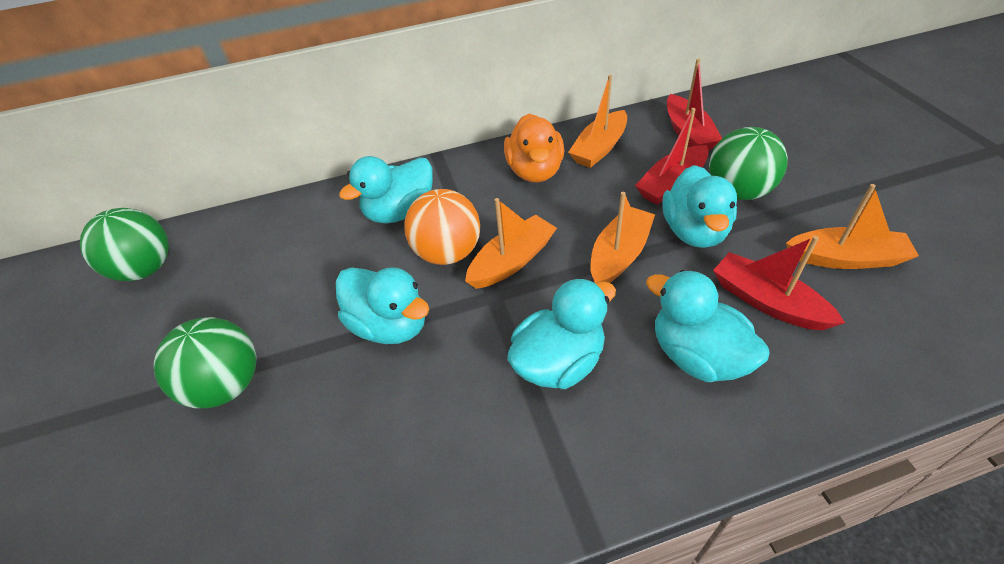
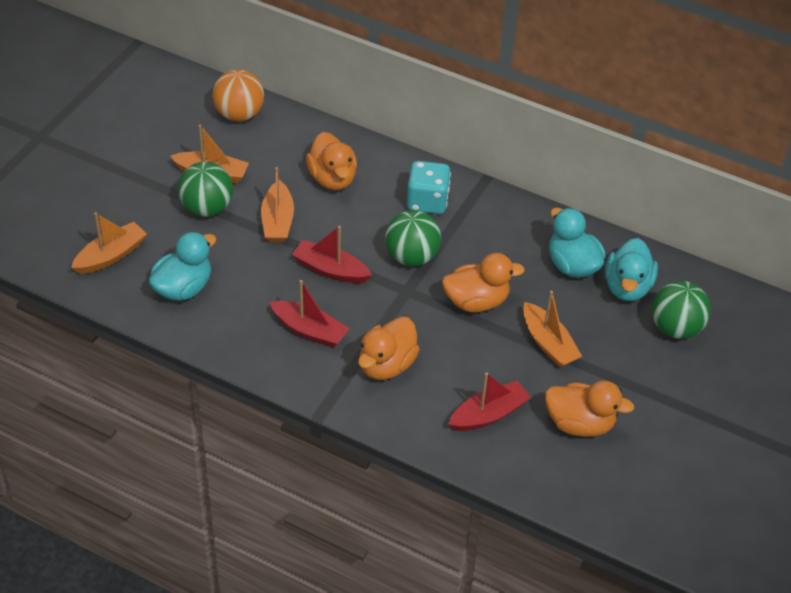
orange duck: 1 -> 4
turquoise dice: 0 -> 1
turquoise duck: 5 -> 3

